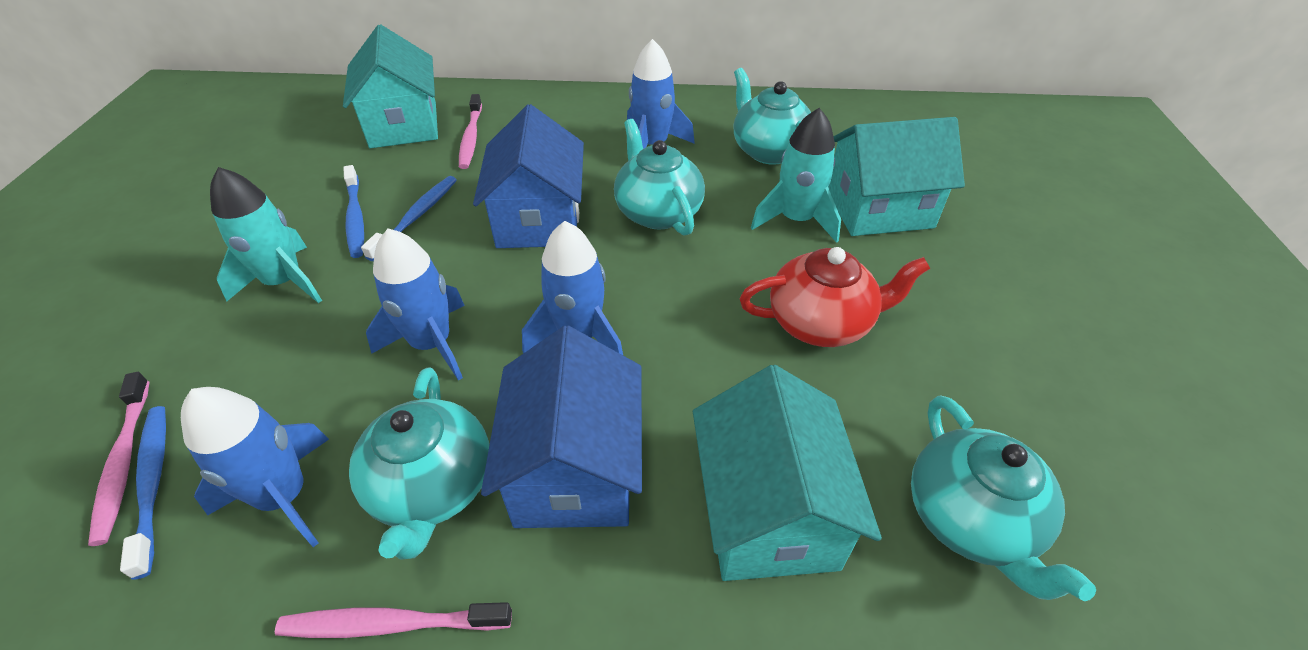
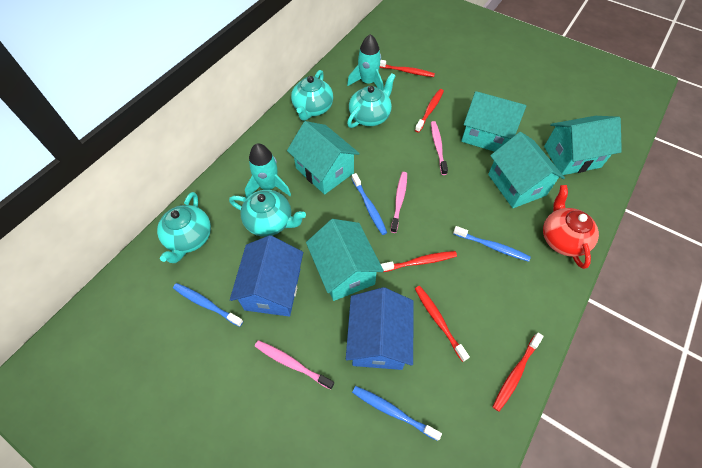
blue rocket: 4 -> 0
blue toothbrush: 3 -> 4
red toothbrush: 0 -> 5
turquoise house: 3 -> 5

